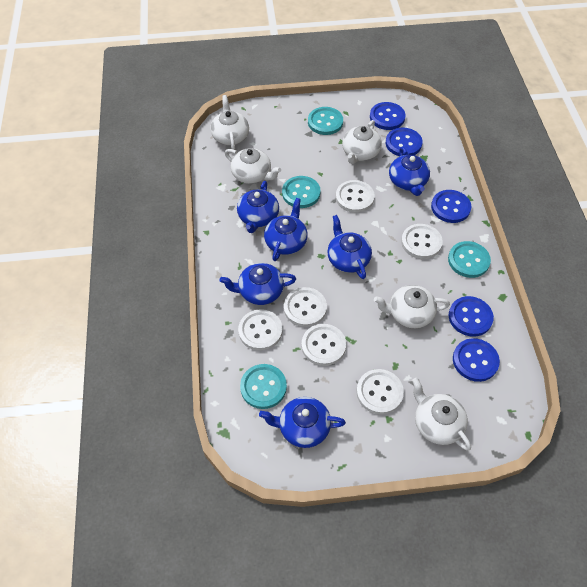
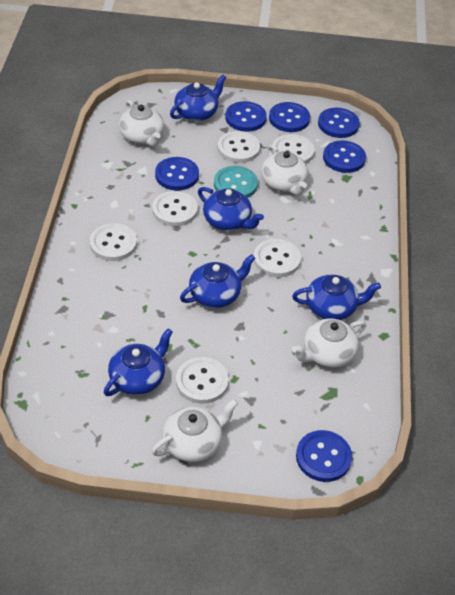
blue button: 5 -> 6
blue teapot: 6 -> 5
turquoise button: 4 -> 1
white teapot: 5 -> 4

